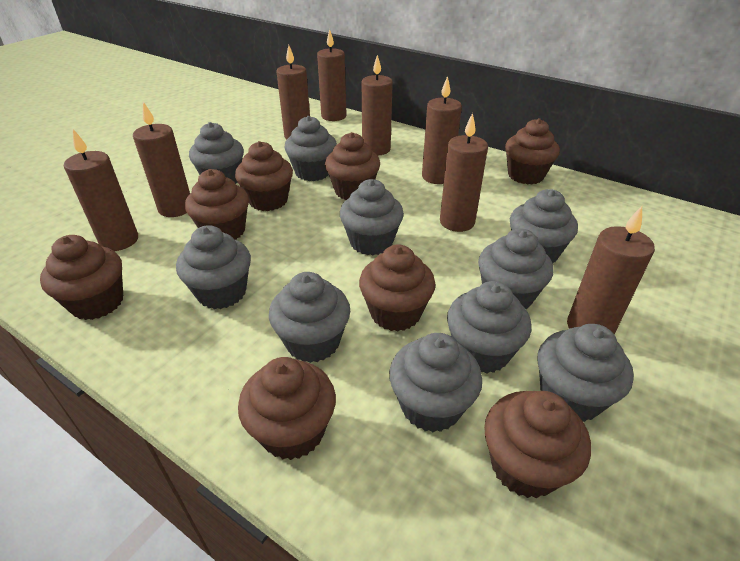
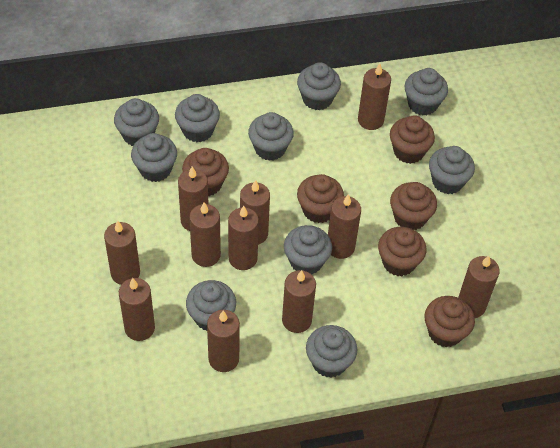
brown candle: 8 -> 11
brown cupcake: 8 -> 6

